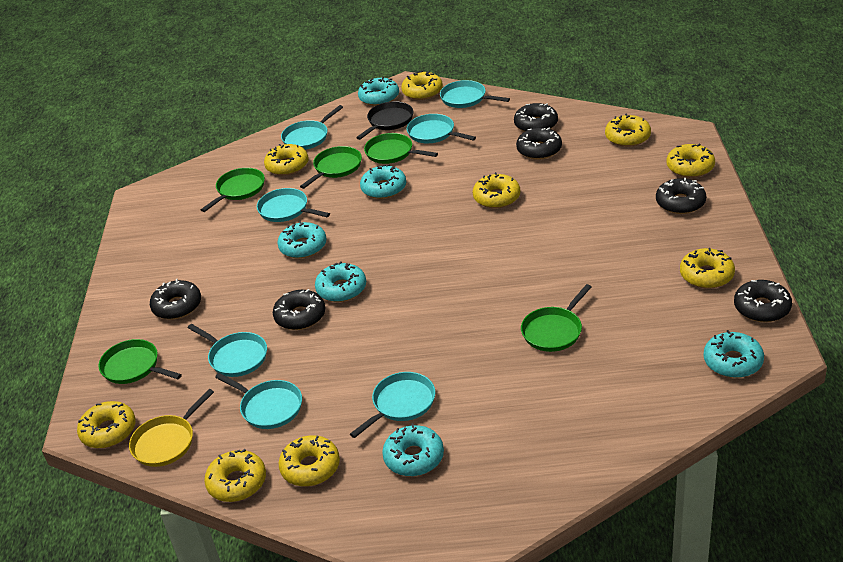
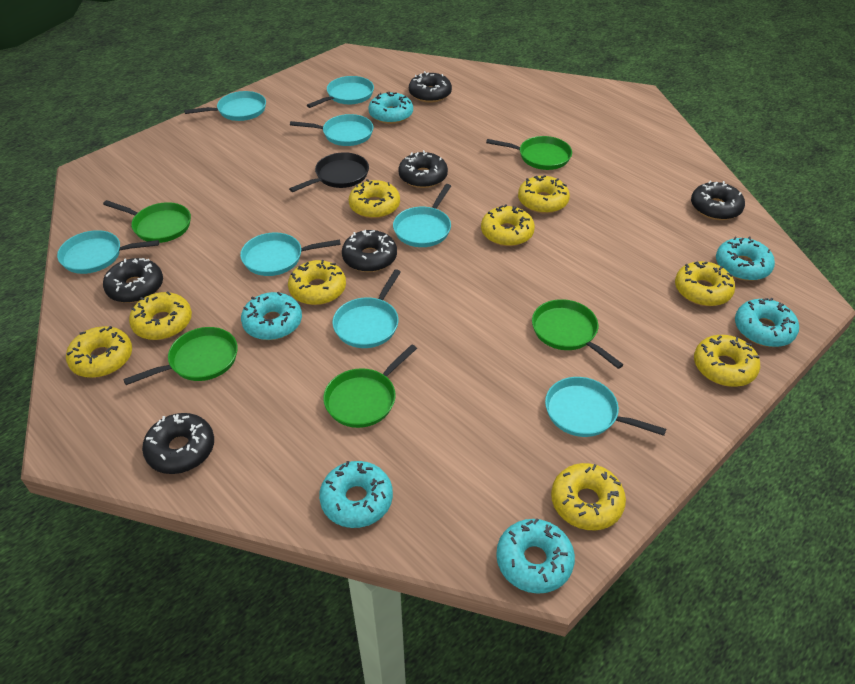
turquoise pan: 7 -> 8
yellow pan: 1 -> 0

